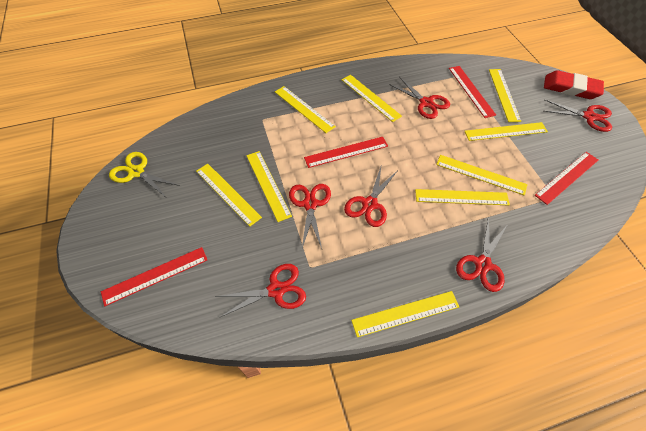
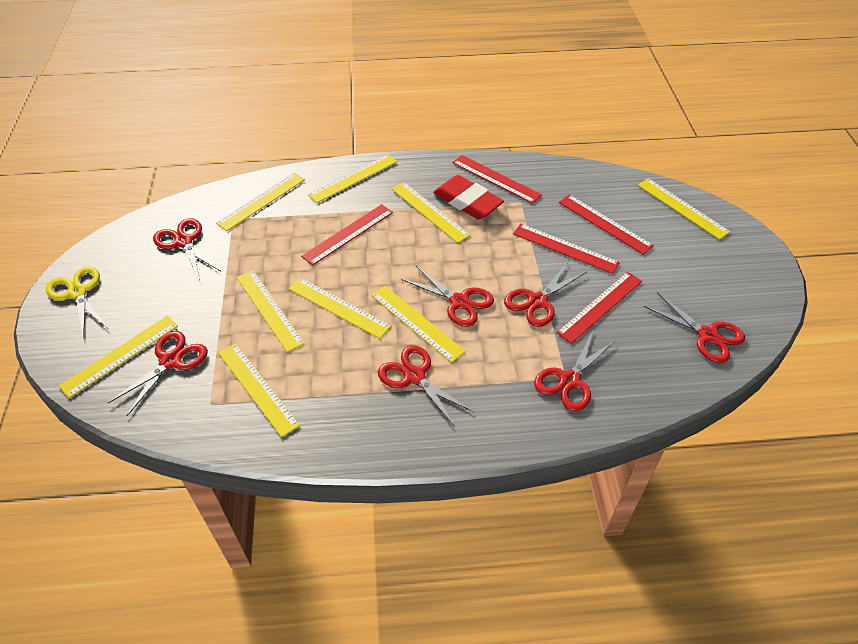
red ruler: 4 -> 5
red scissors: 6 -> 7

